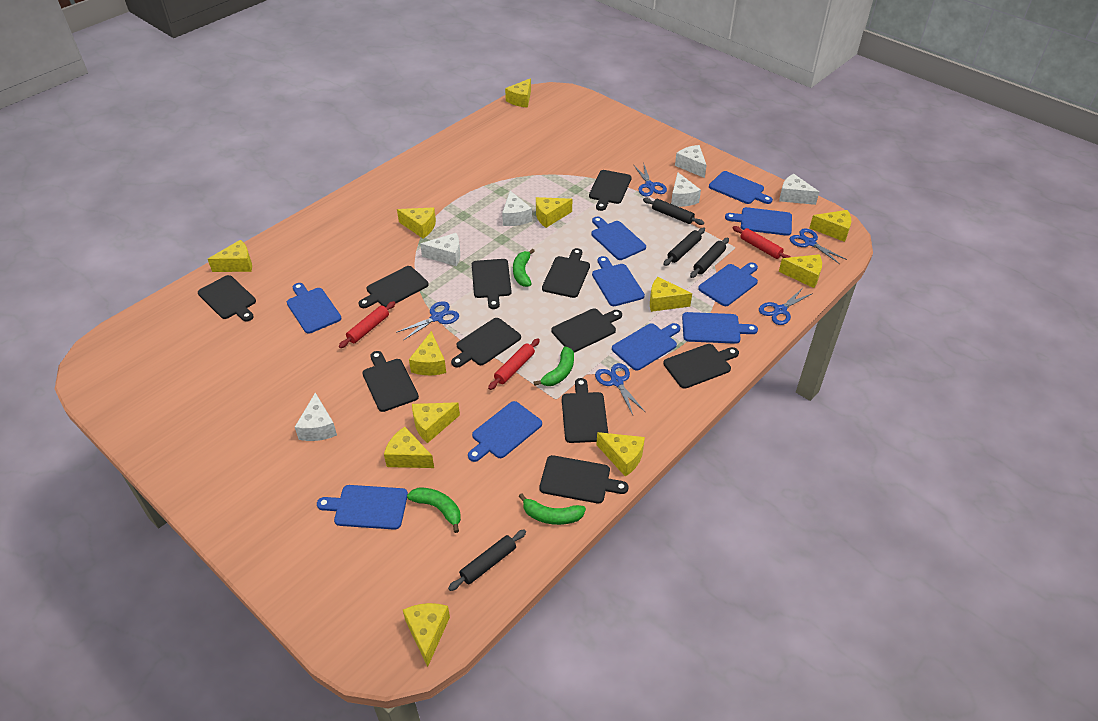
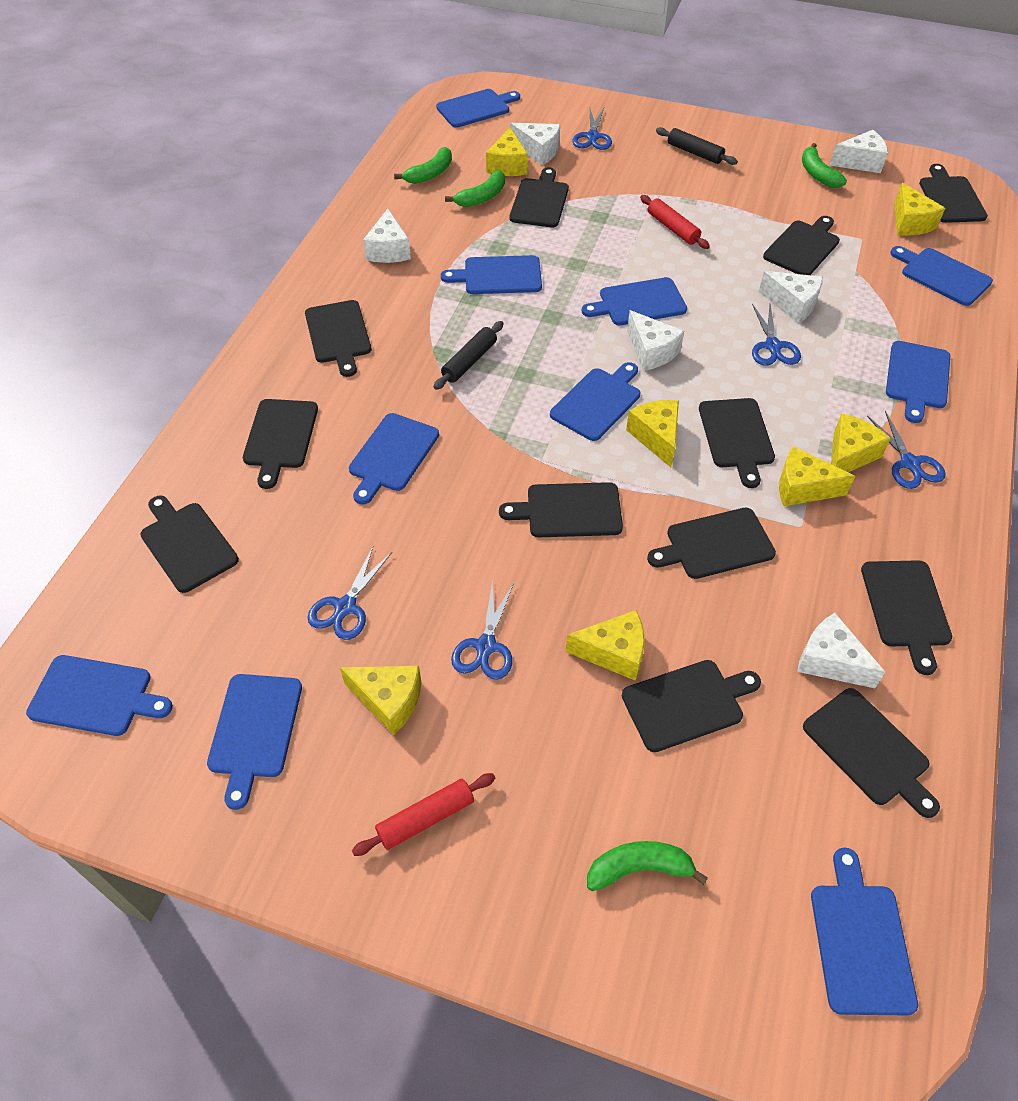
black cutting board: 11 -> 12
black rolling pin: 4 -> 2
red rolling pin: 3 -> 2
yellow cheese: 12 -> 7

